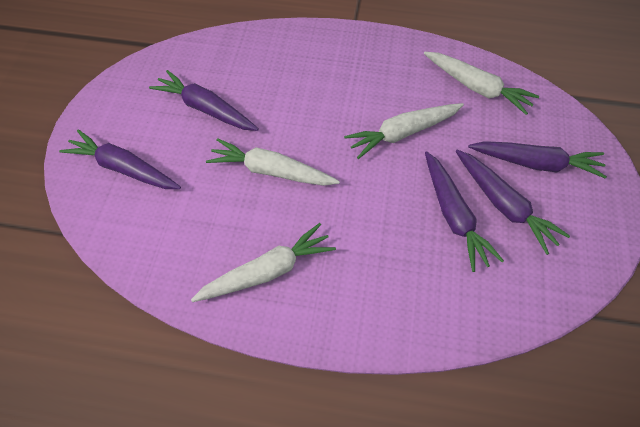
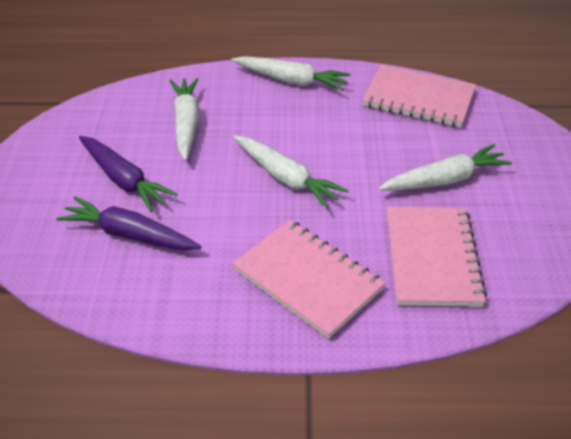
pink notebook: 0 -> 3
purple carrot: 5 -> 2

